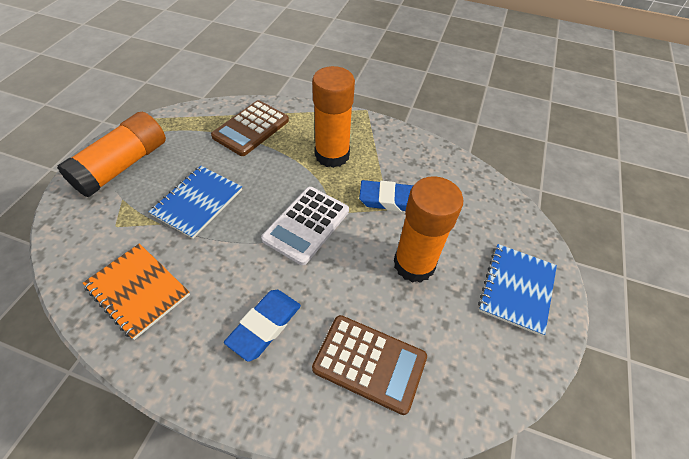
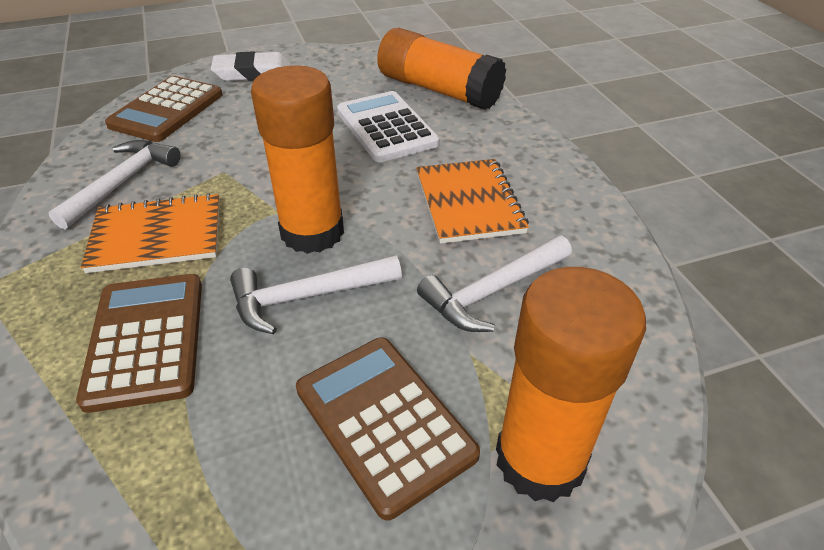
blue eraser: 2 -> 0
blue notebook: 2 -> 0
brown calculator: 2 -> 3
orange notebook: 1 -> 2
white eraser: 0 -> 1
white hammer: 0 -> 3

